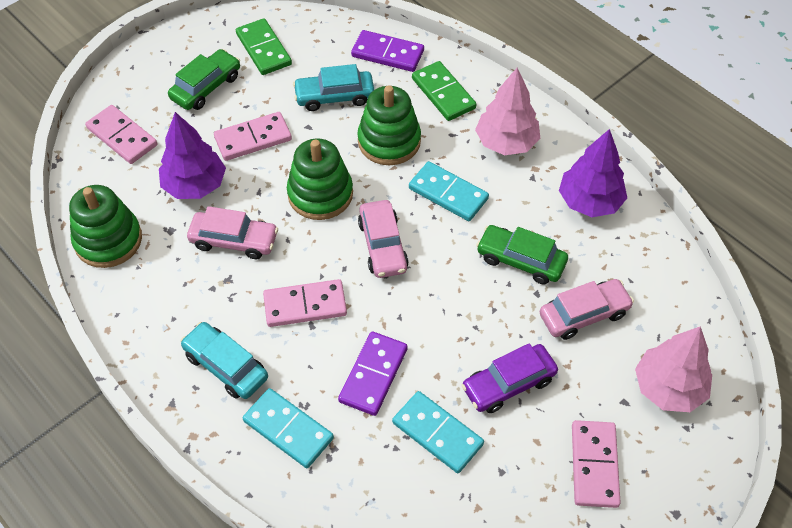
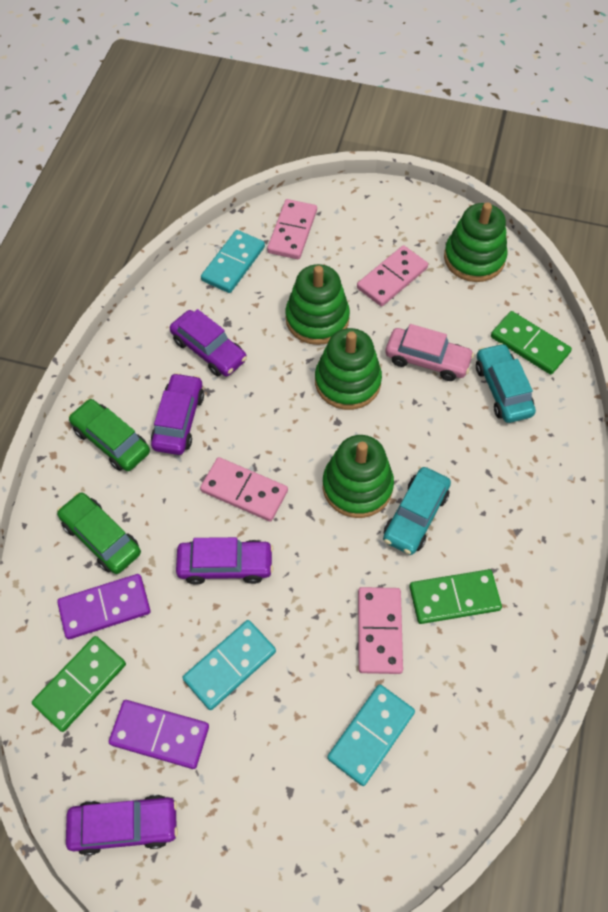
green domino: 2 -> 3
green stacking toy: 3 -> 4
pink car: 3 -> 1
pink tree: 2 -> 0
purple car: 1 -> 4
purple tree: 2 -> 0

